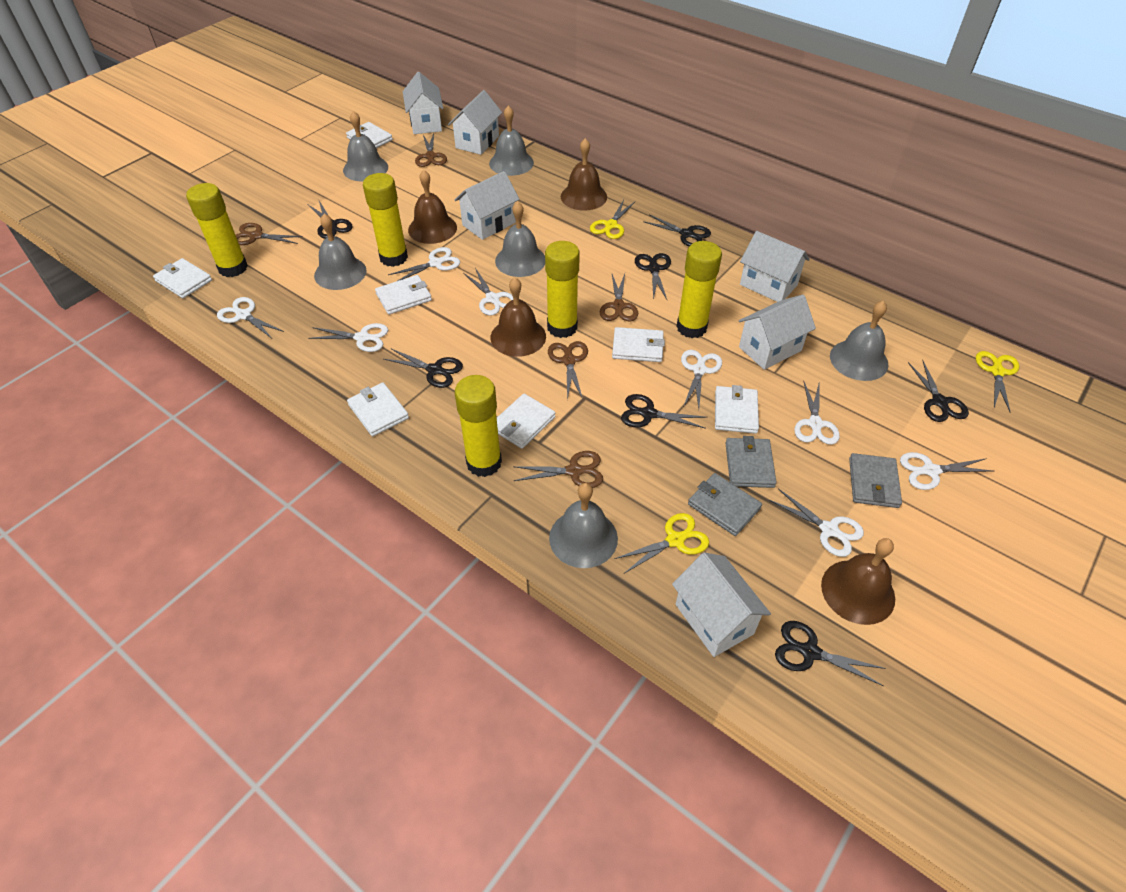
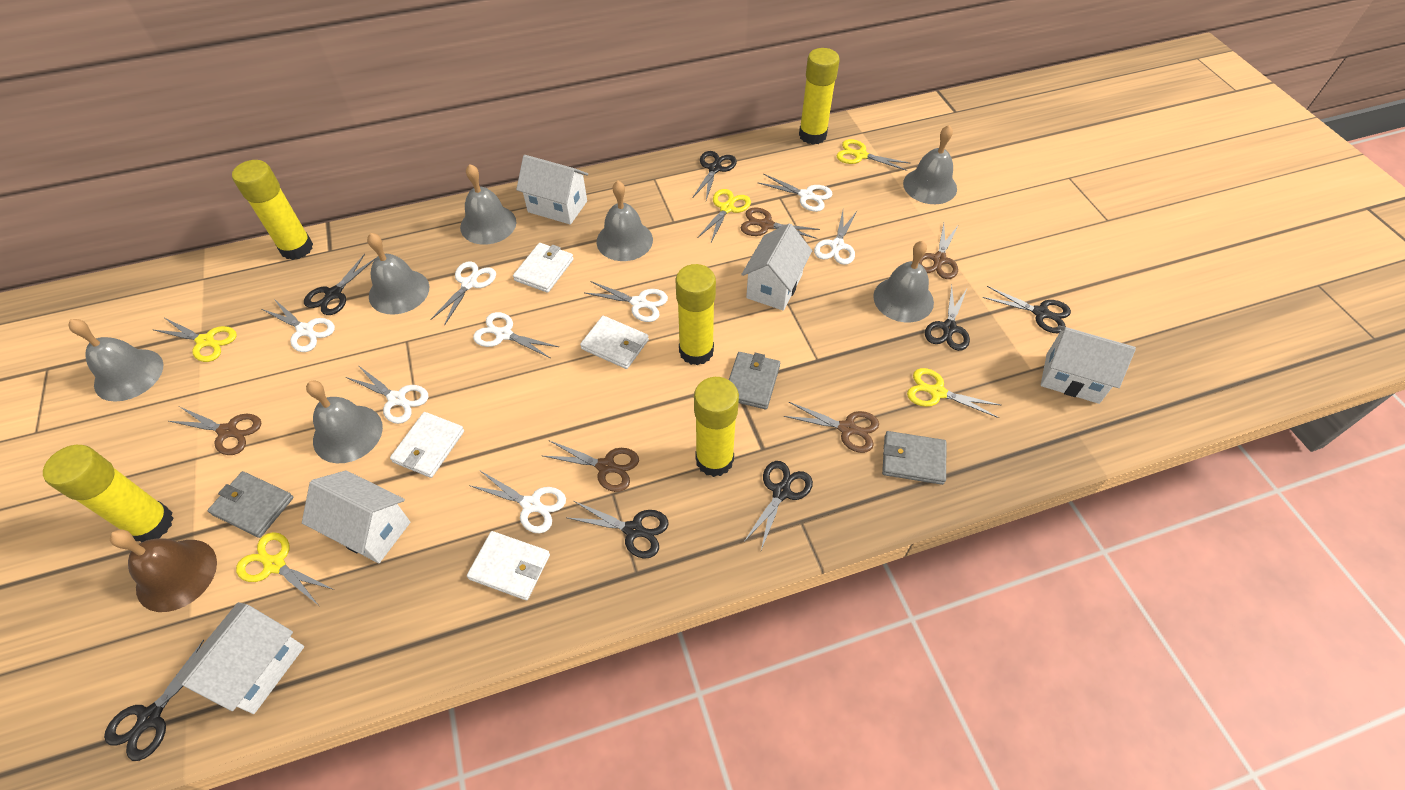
brown bell: 4 -> 1
grey bell: 6 -> 7
white house: 6 -> 5
white wallet: 7 -> 4
yellow scissors: 3 -> 5

